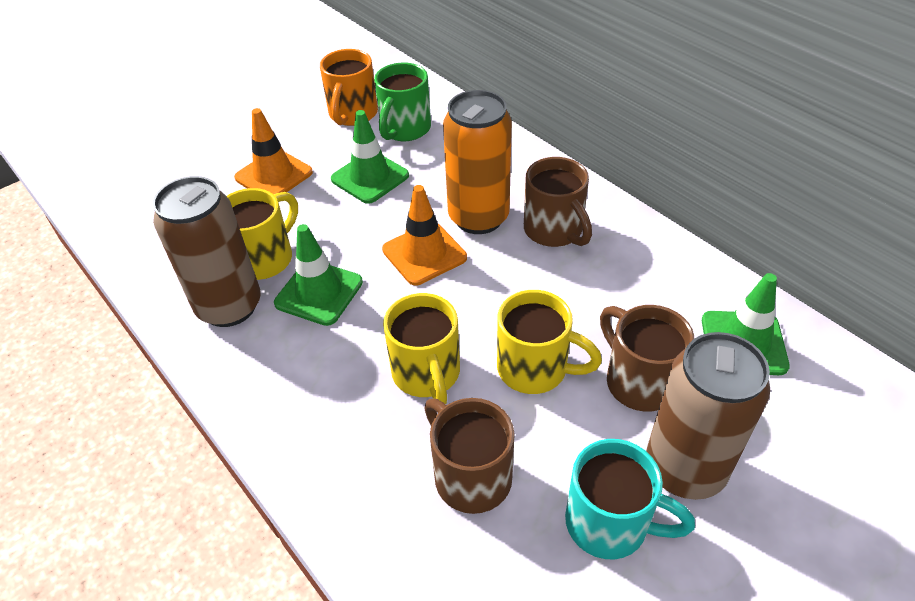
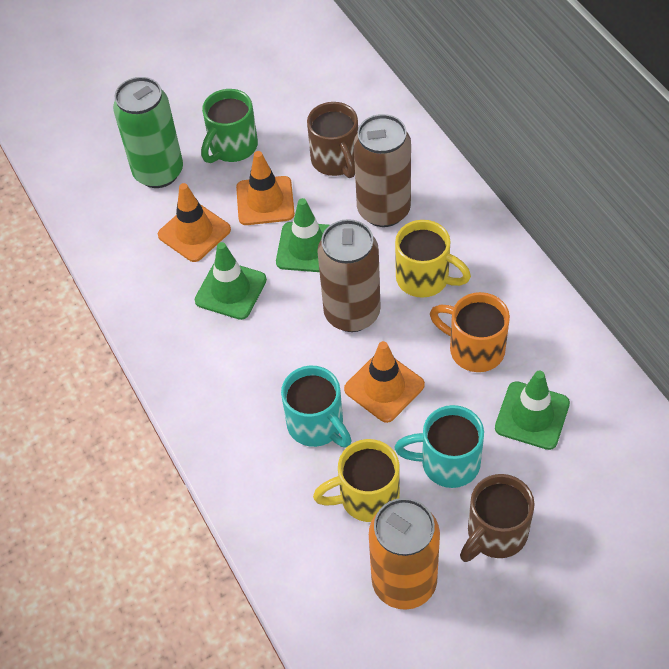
brown mug: 3 -> 2
green can: 0 -> 1
orange traffic cone: 2 -> 3
turquoise mug: 1 -> 2
yellow mug: 3 -> 2

